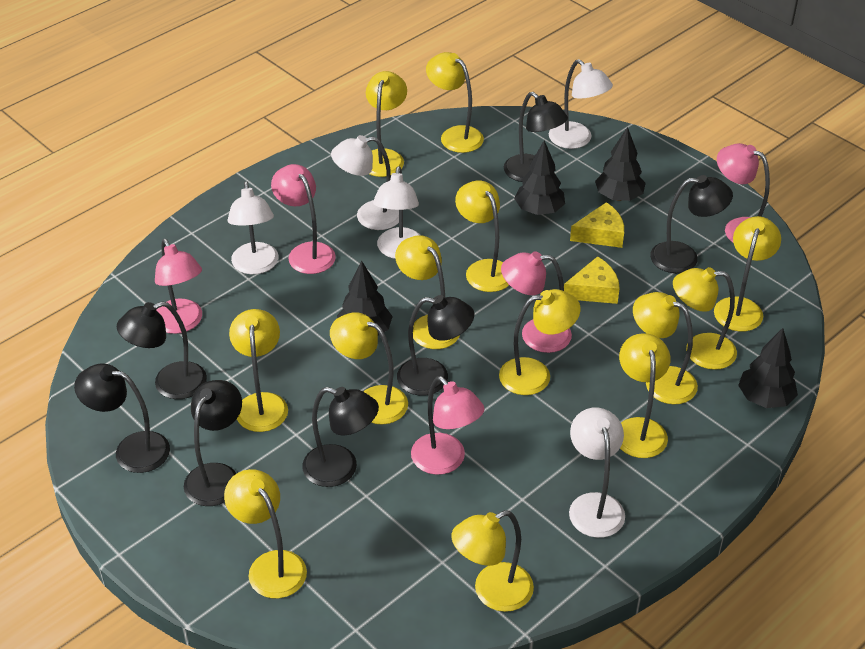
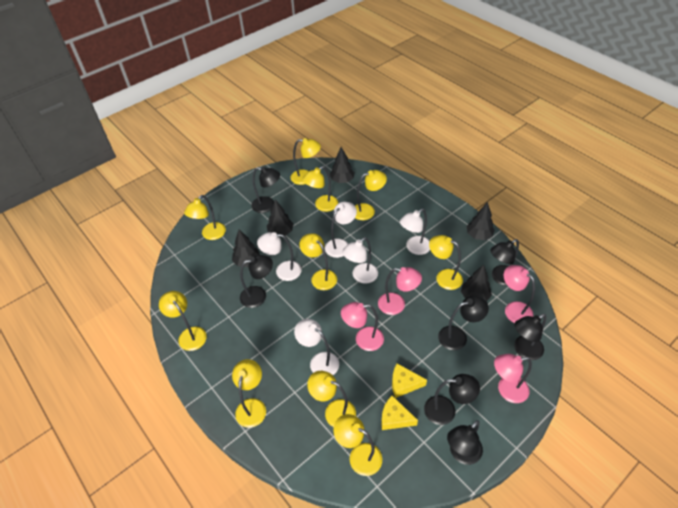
black tree: 4 -> 5
pink lamp: 5 -> 4
yellow lamp: 13 -> 10

